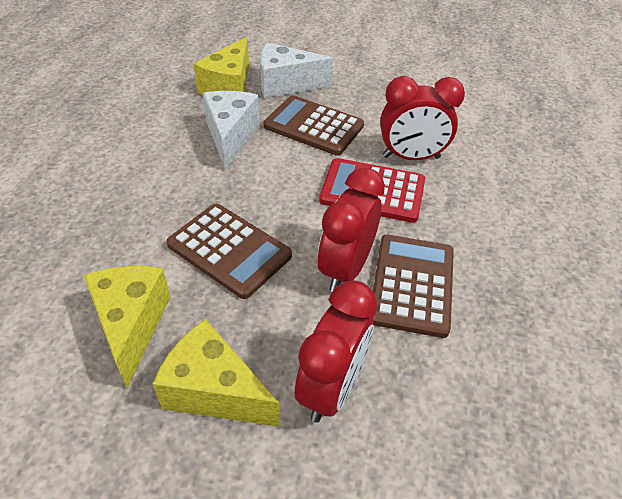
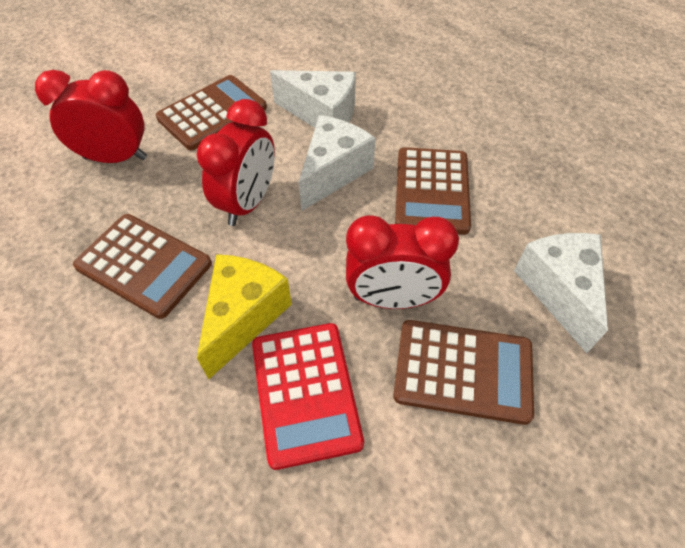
brown calculator: 3 -> 4
white cheese: 2 -> 3
yellow cheese: 3 -> 1

